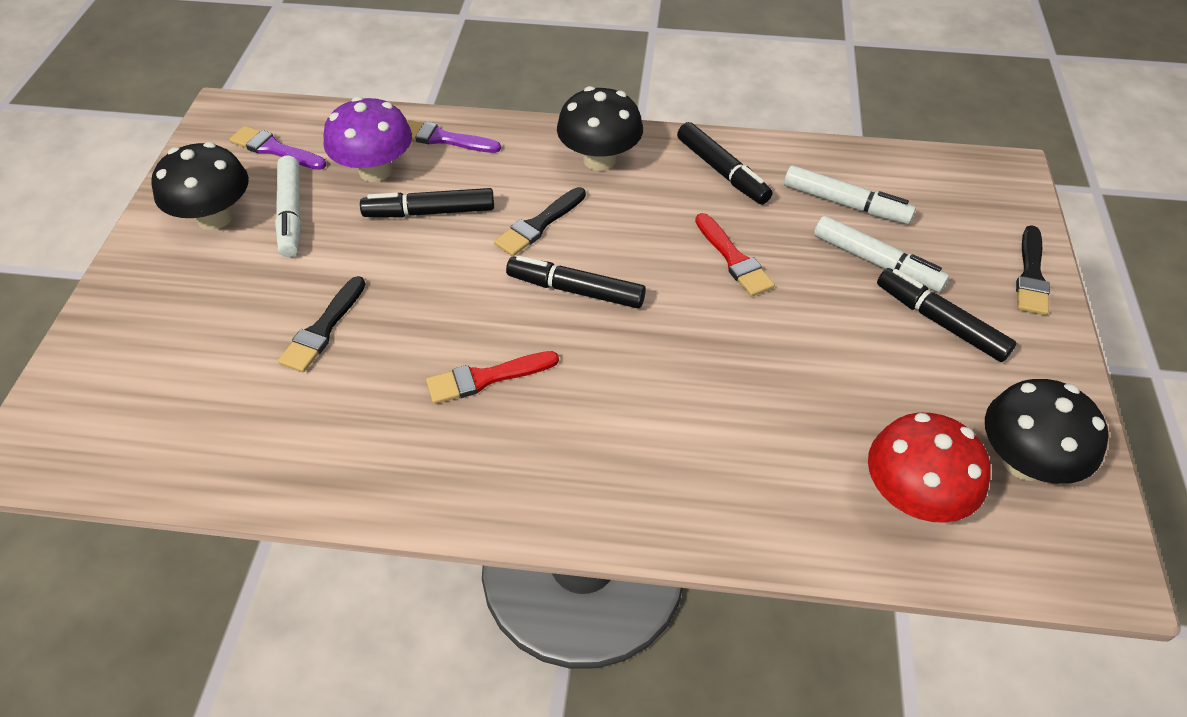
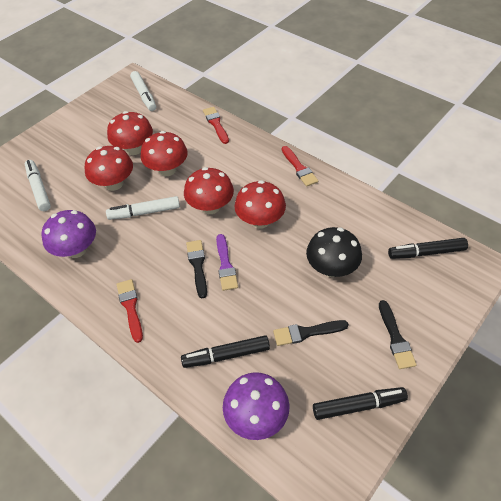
black marker: 4 -> 3
black mushroom: 3 -> 1
purple brush: 2 -> 1
purple mushroom: 1 -> 2
red brush: 2 -> 3
red mushroom: 1 -> 5

